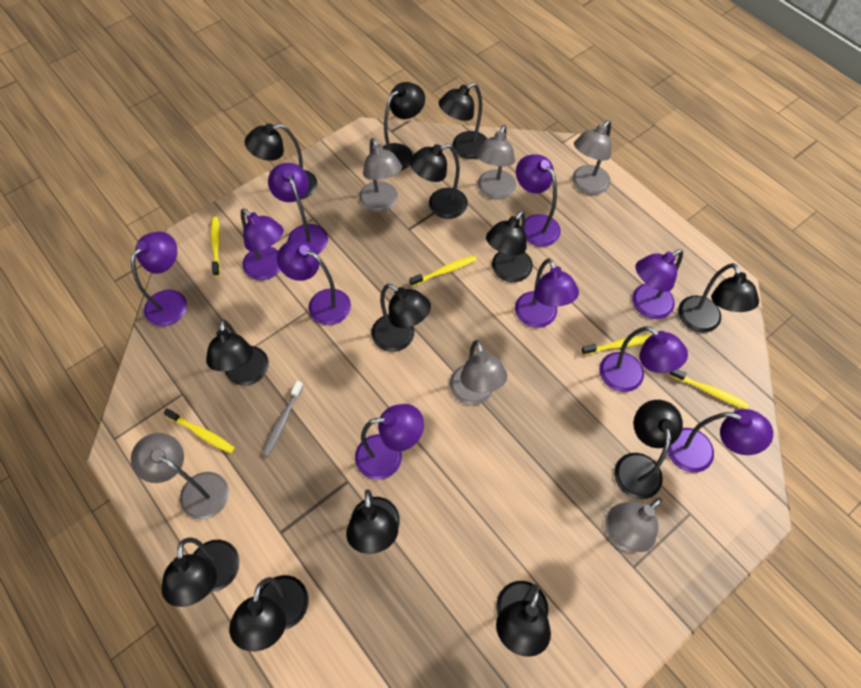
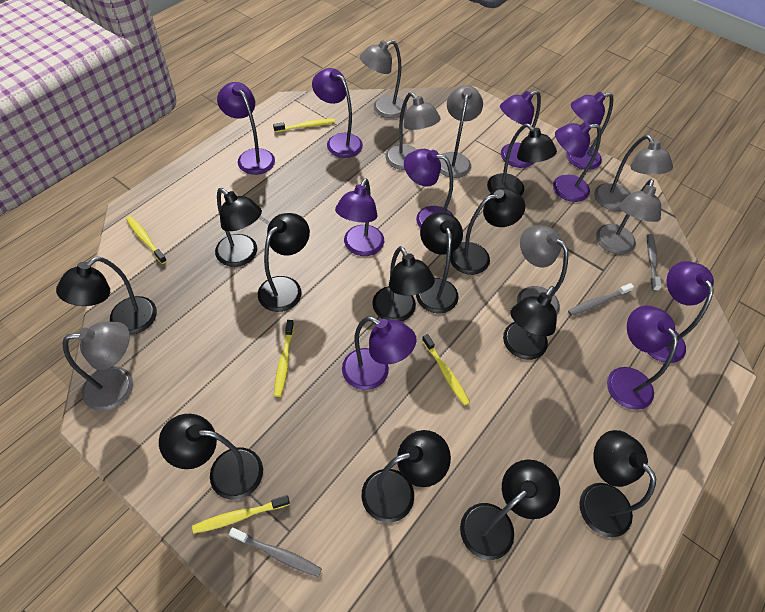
black lamp: 13 -> 12
grey lamp: 6 -> 7
grey toothbrush: 1 -> 3

